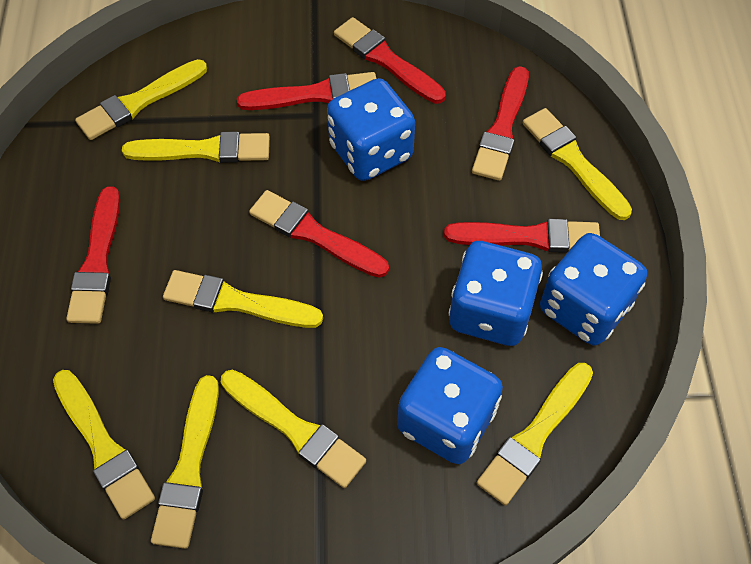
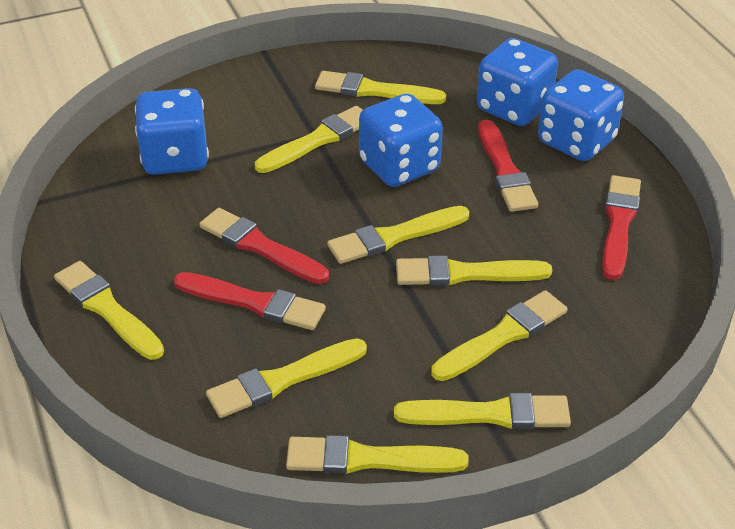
red brush: 6 -> 4
yellow brush: 8 -> 9

